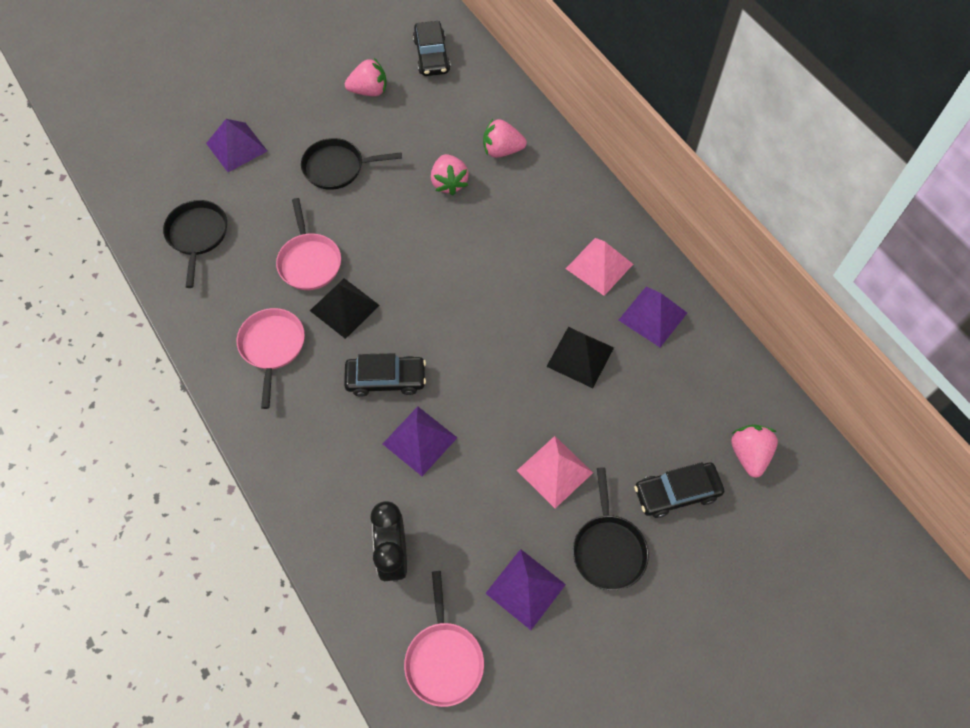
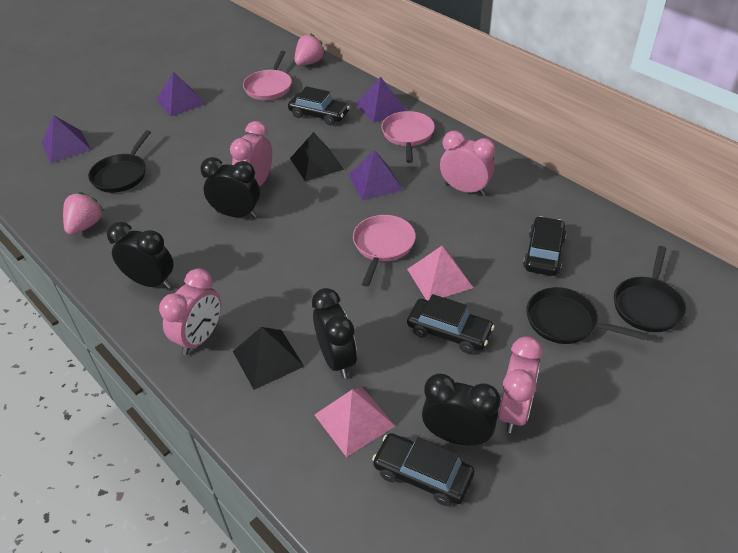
black car: 3 -> 4
black clock: 1 -> 4
pink clock: 0 -> 4
pink strawberry: 4 -> 2

